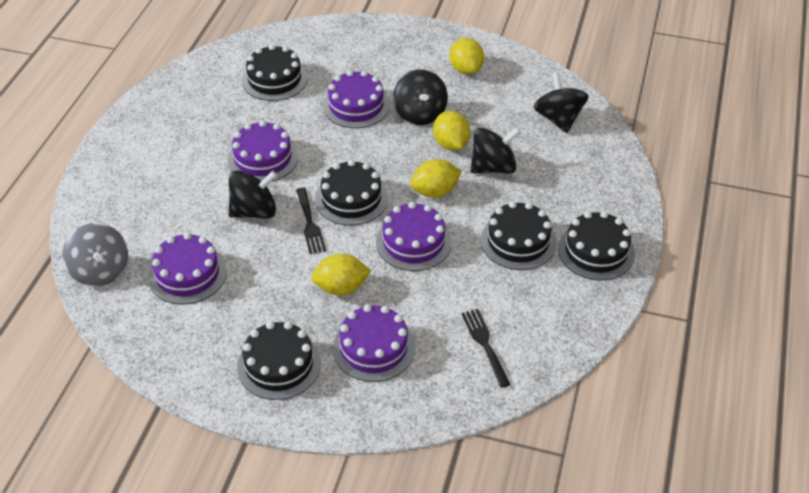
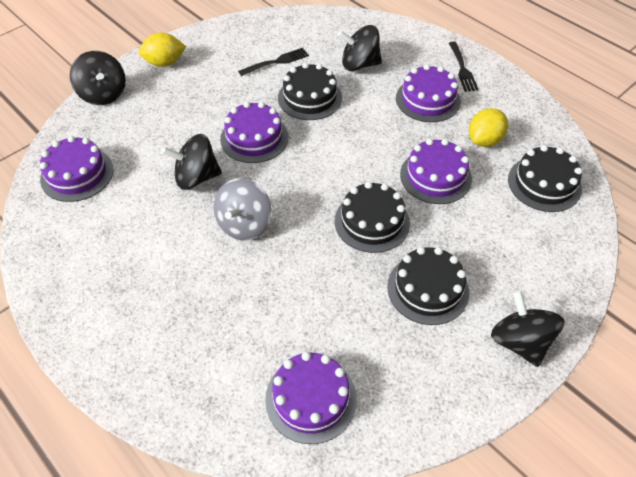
black cake: 5 -> 4
yellow lemon: 4 -> 2

